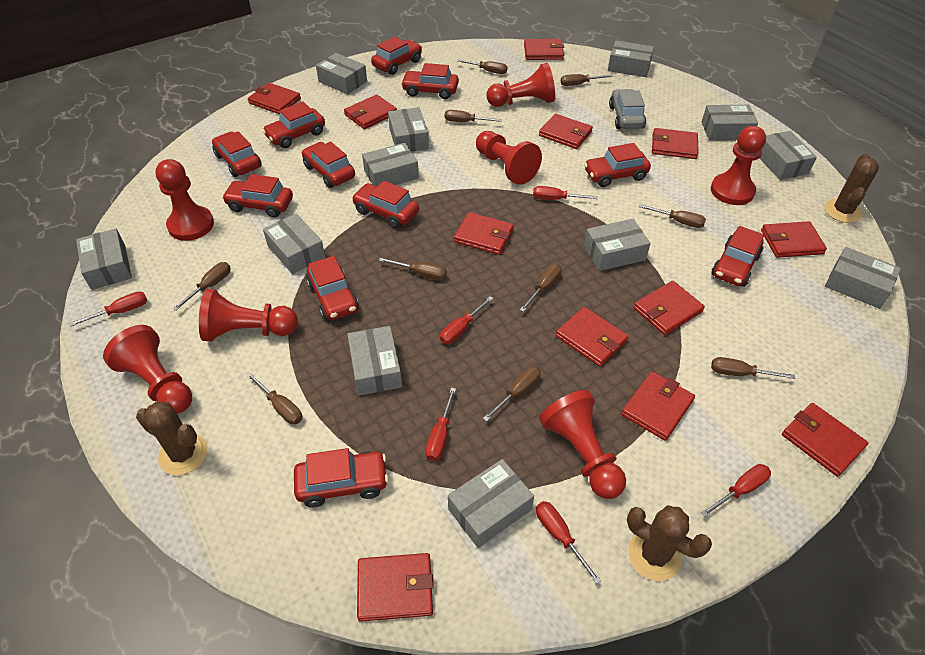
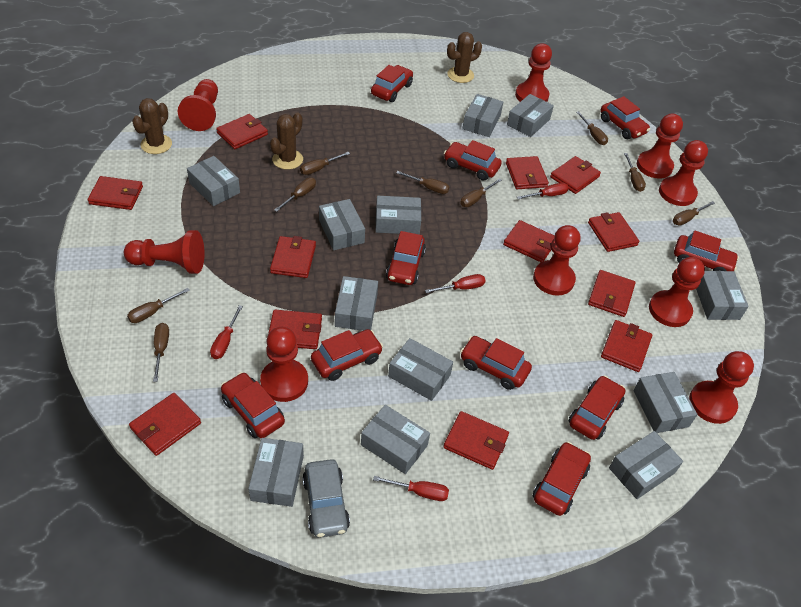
brown screwdriver: 10 -> 9
red car: 11 -> 10
red pawn: 7 -> 9
red screwdriver: 6 -> 4

